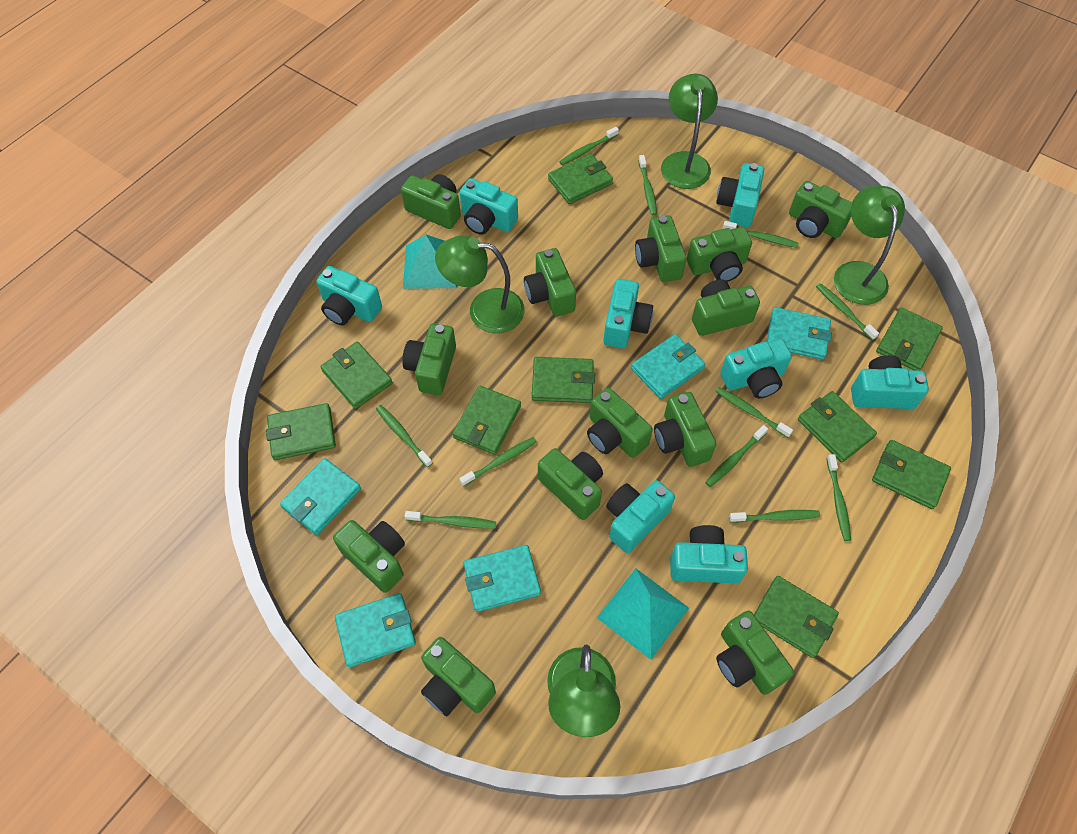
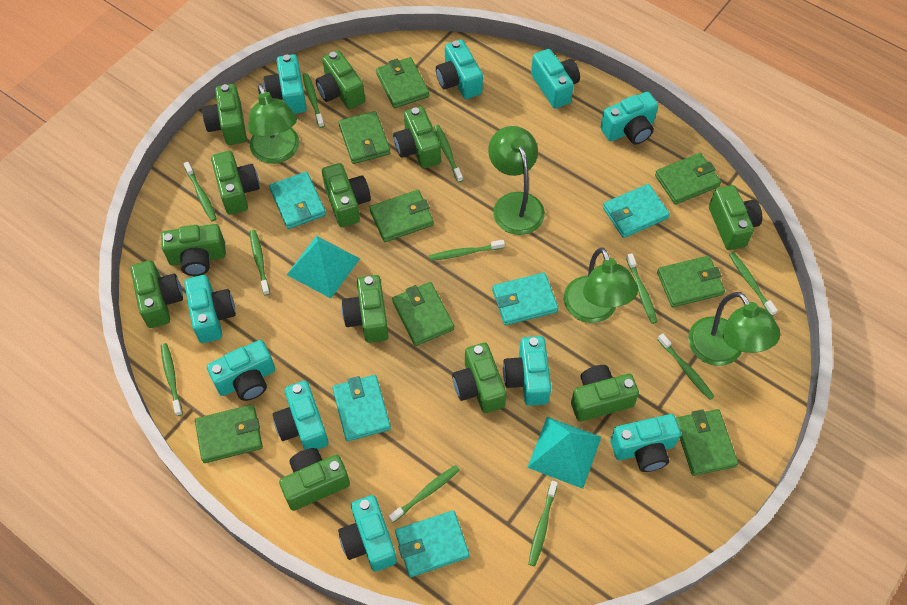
green camera: 13 -> 12
green wallet: 9 -> 8
turquoise camera: 8 -> 10

